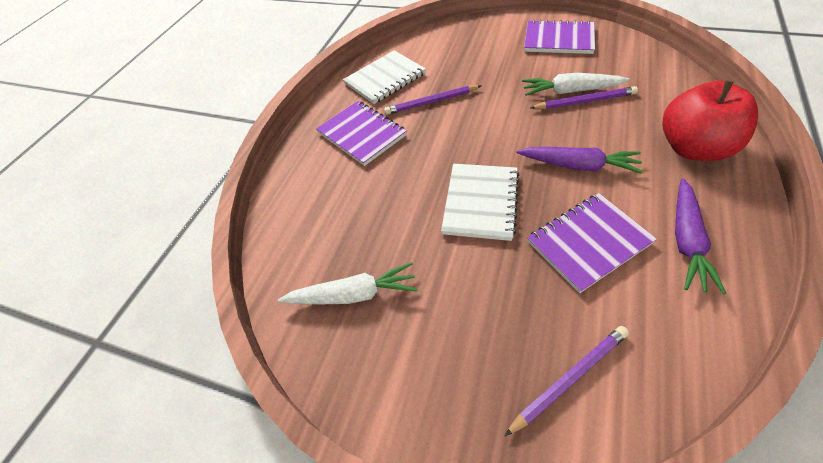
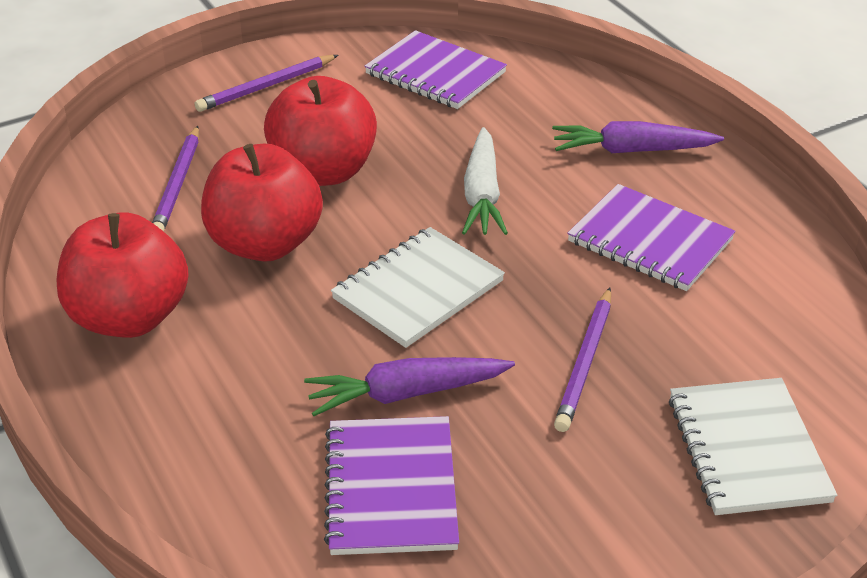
red apple: 1 -> 3
white carrot: 2 -> 1

